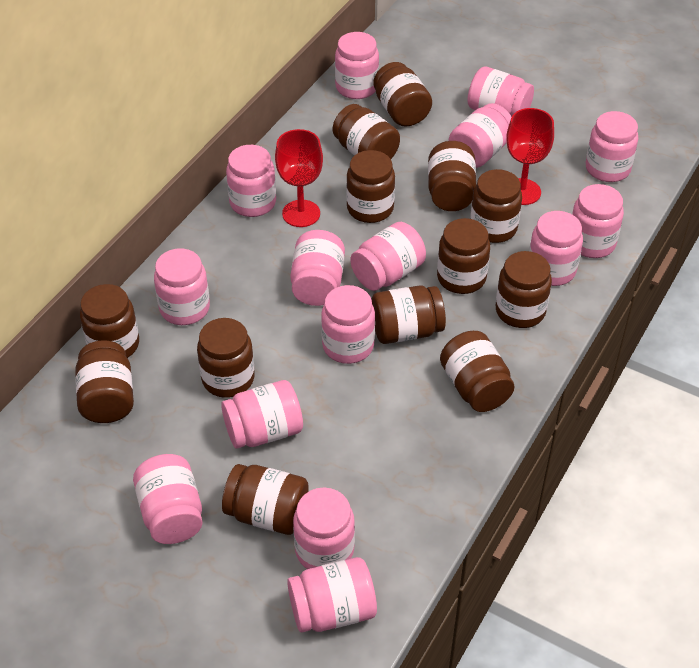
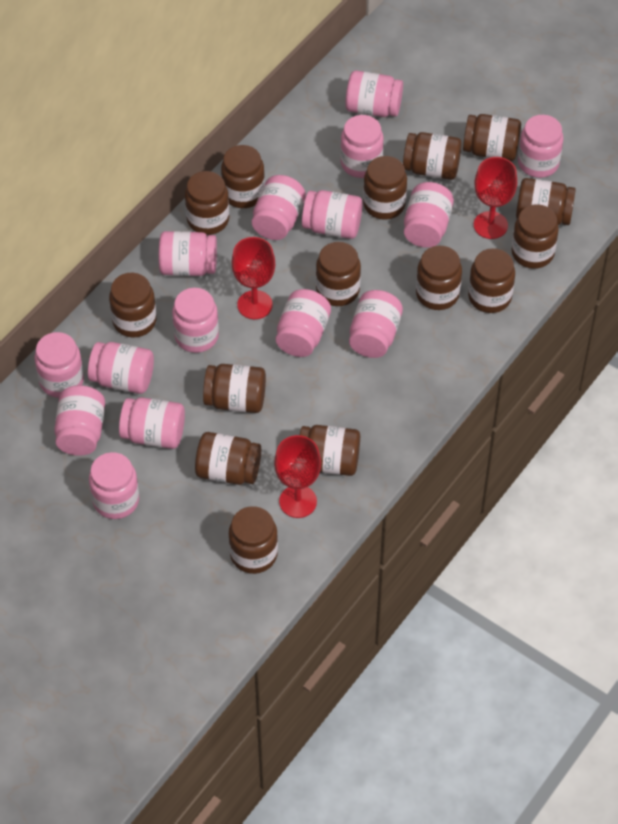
brown jar: 13 -> 15
red goblet: 2 -> 3

